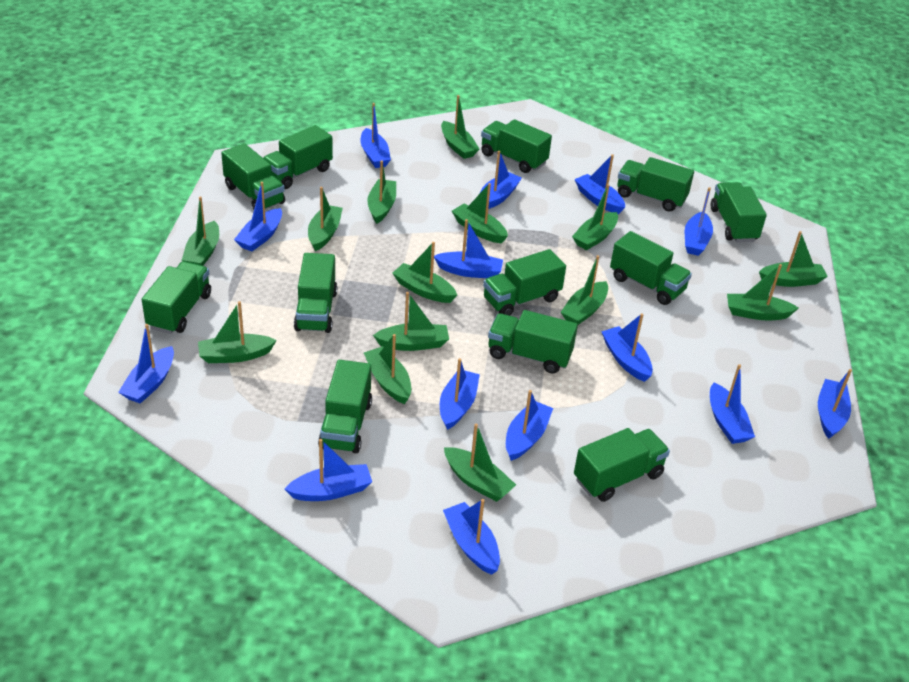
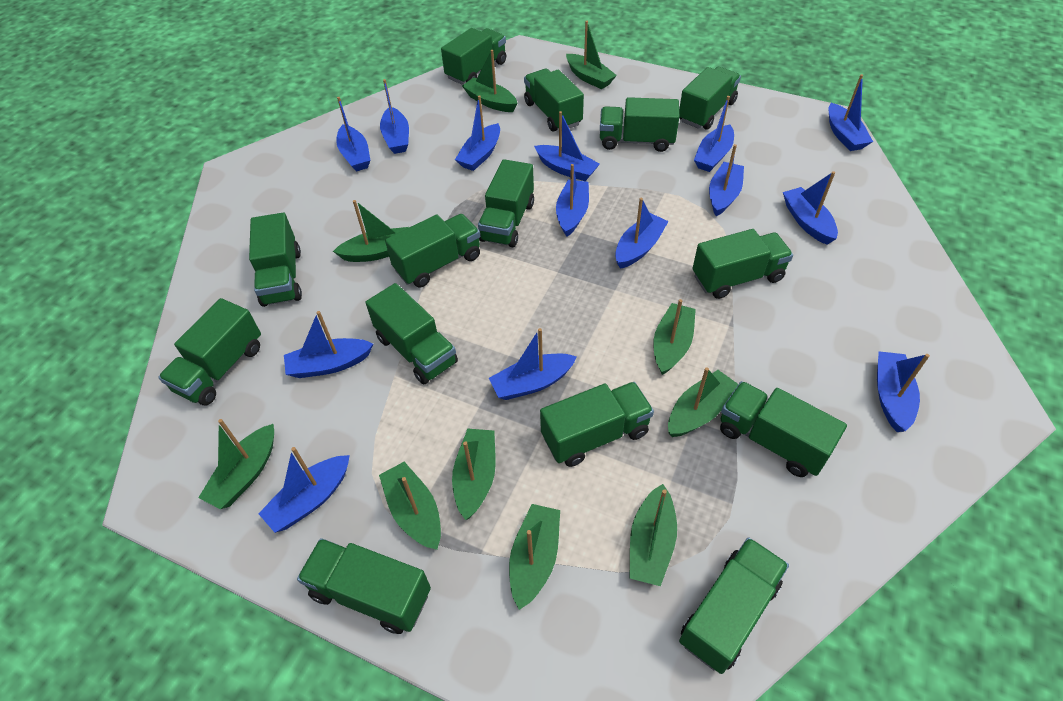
green boat: 14 -> 10
green truck: 12 -> 14

